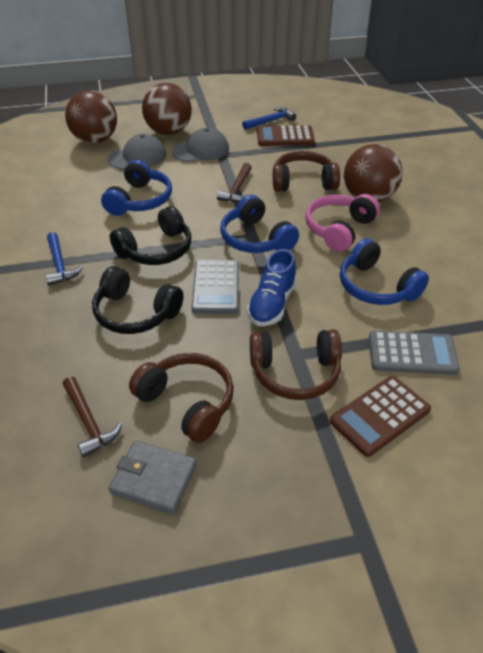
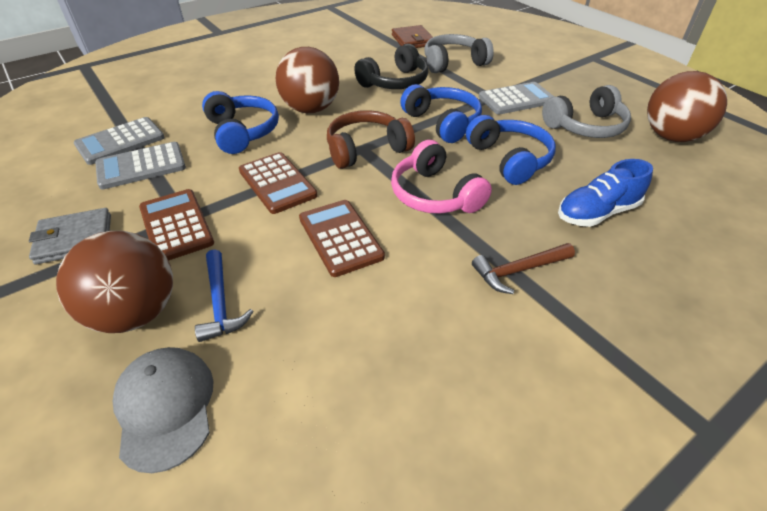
black headphones: 2 -> 1
blue hammer: 2 -> 1
brown calculator: 2 -> 3
brown hammer: 2 -> 1
brown headphones: 3 -> 1
brown wallet: 0 -> 1
grey calculator: 2 -> 3
grey cap: 2 -> 1
grey headphones: 0 -> 2

